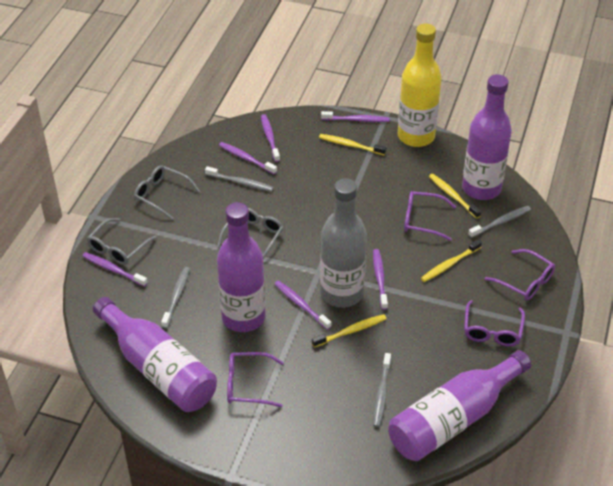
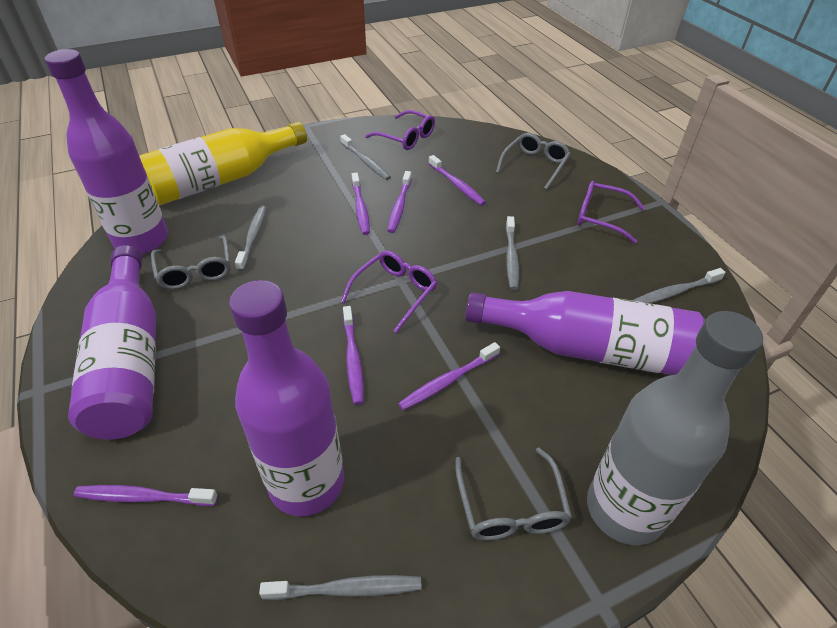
grey toothbrush: 4 -> 5
purple glasses: 4 -> 3
yellow toothbrush: 4 -> 0

